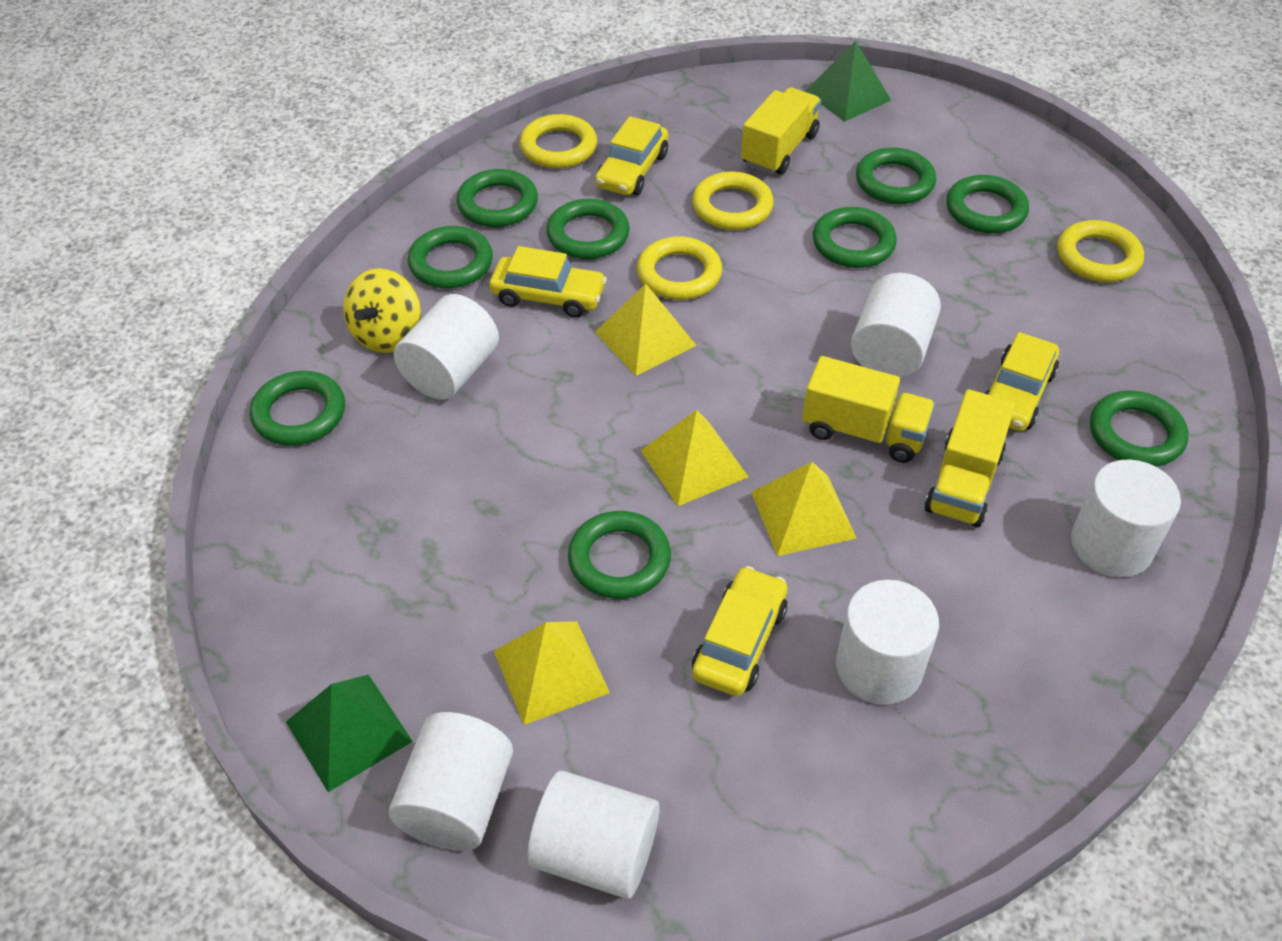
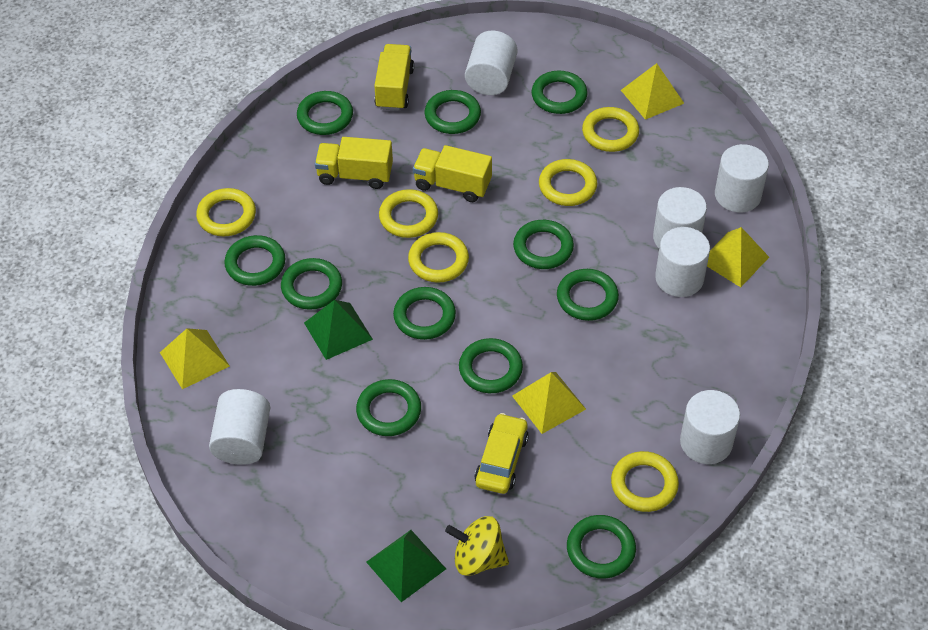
green ring: 9 -> 11
yellow car: 4 -> 1
yellow ring: 4 -> 6

